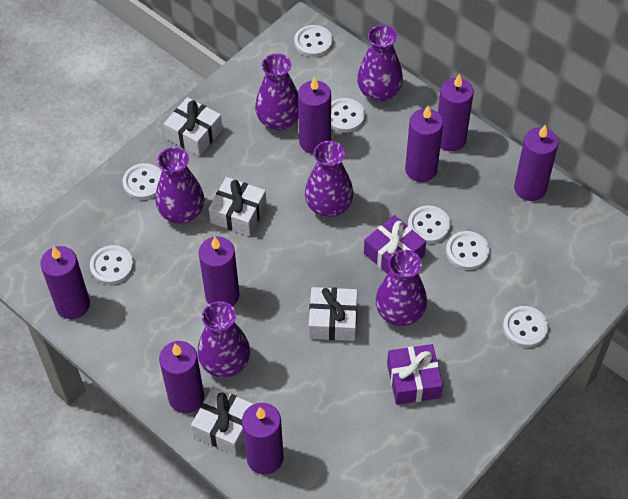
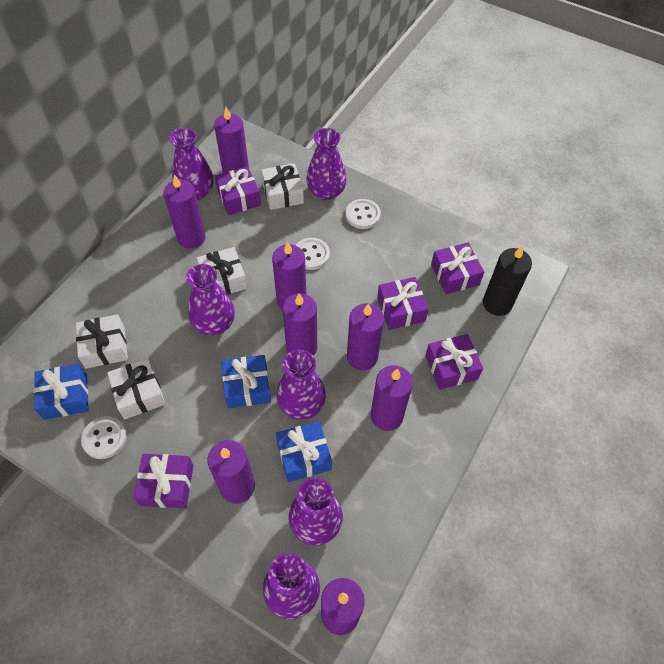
black candle: 0 -> 1
blue gift: 0 -> 3
purple gift: 2 -> 5
white button: 7 -> 3

